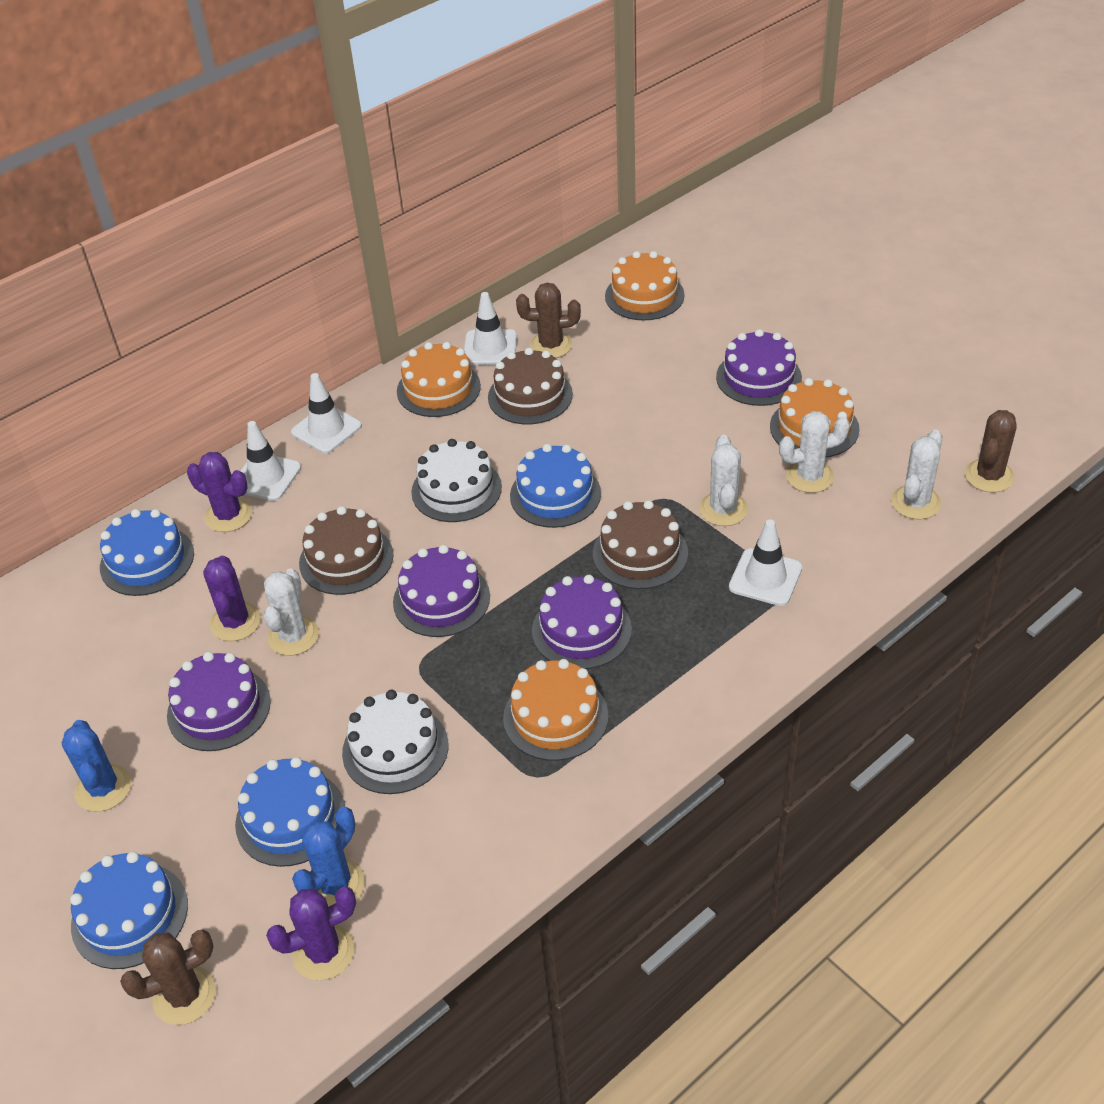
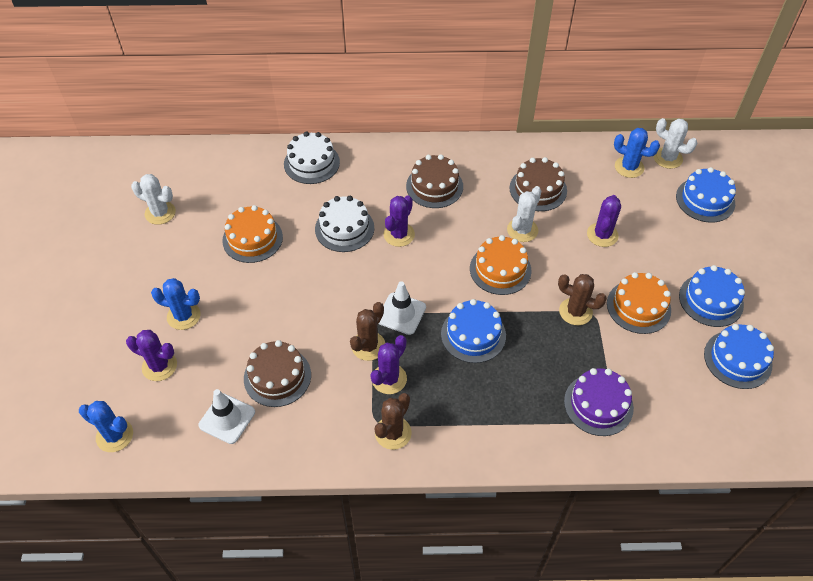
blue cactus: 2 -> 3
orange cake: 4 -> 3
purple cactus: 3 -> 4
purple cake: 4 -> 1
white cactus: 4 -> 3
white traffic cone: 4 -> 2

